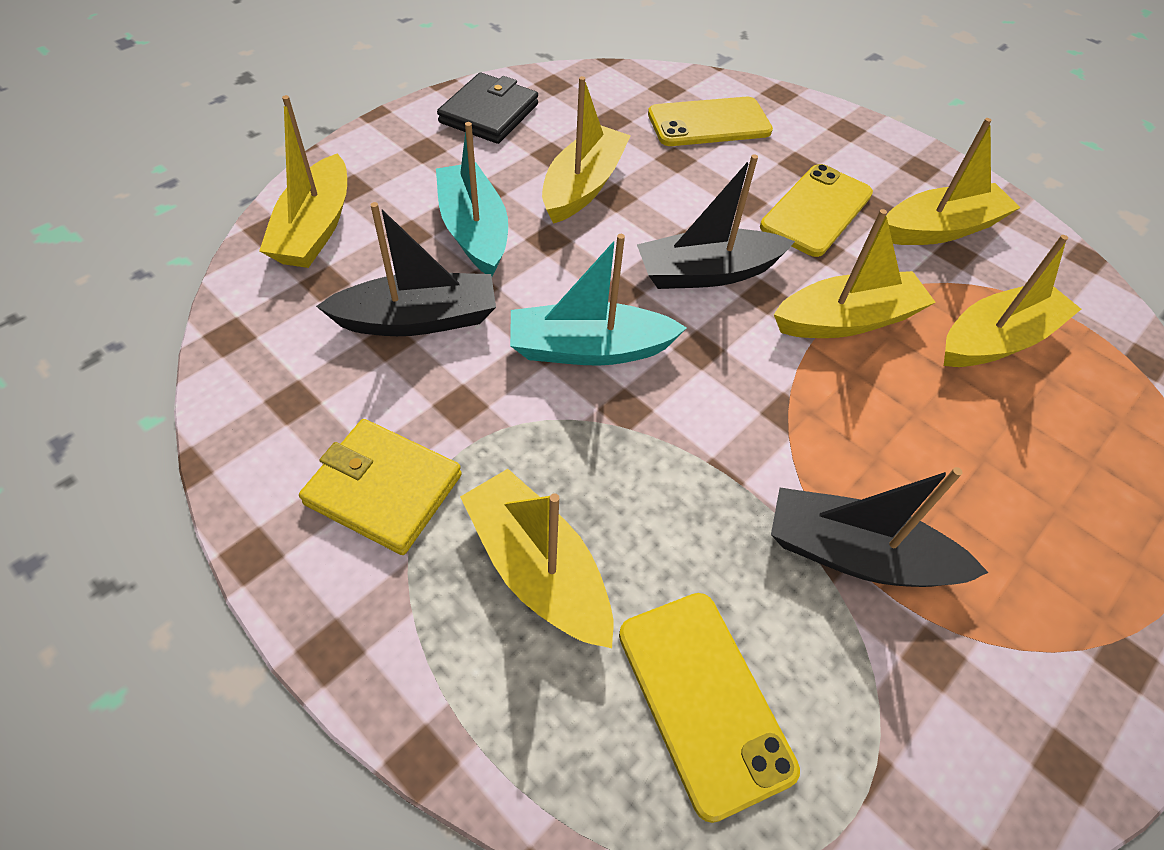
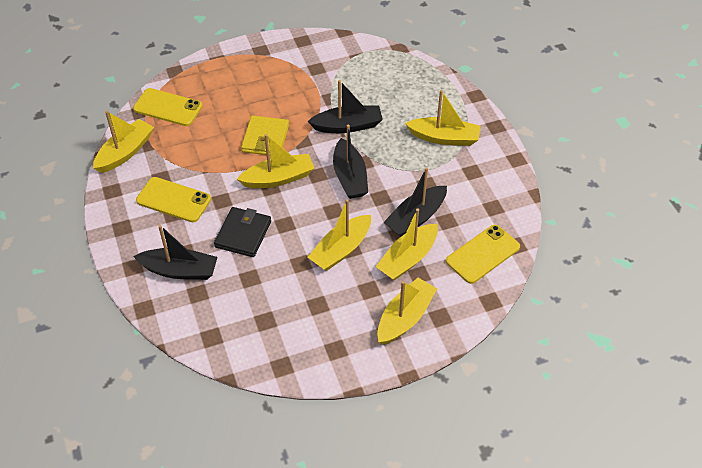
black boat: 3 -> 4
turquoise boat: 2 -> 0

